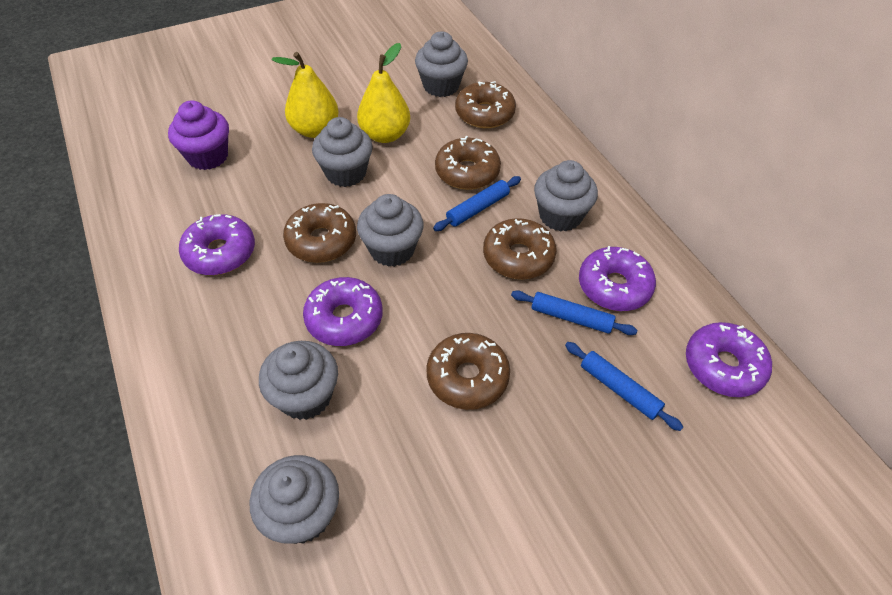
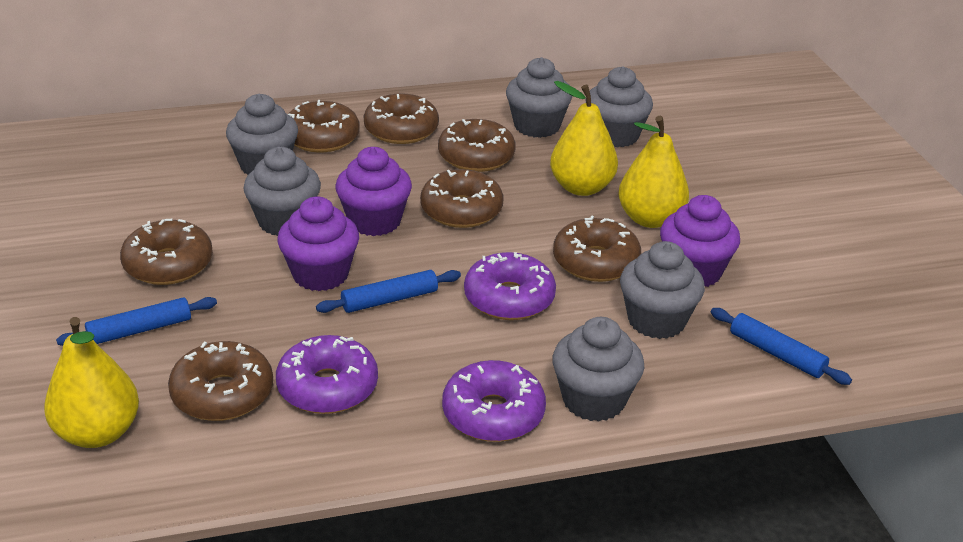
brown donut: 5 -> 7
purple cupcake: 1 -> 3
purple donut: 4 -> 3
yellow pear: 2 -> 3

